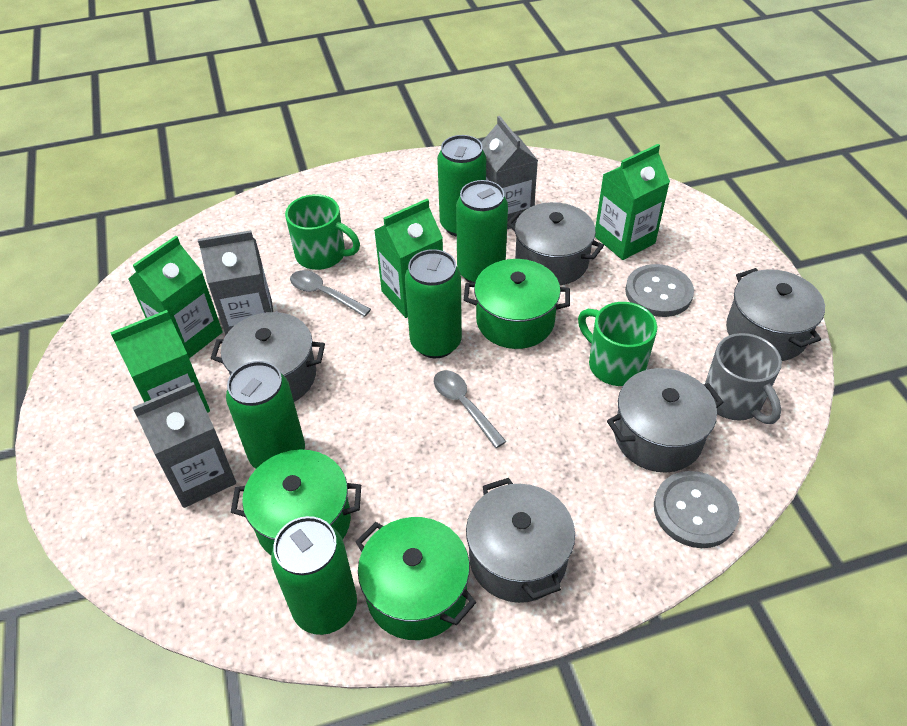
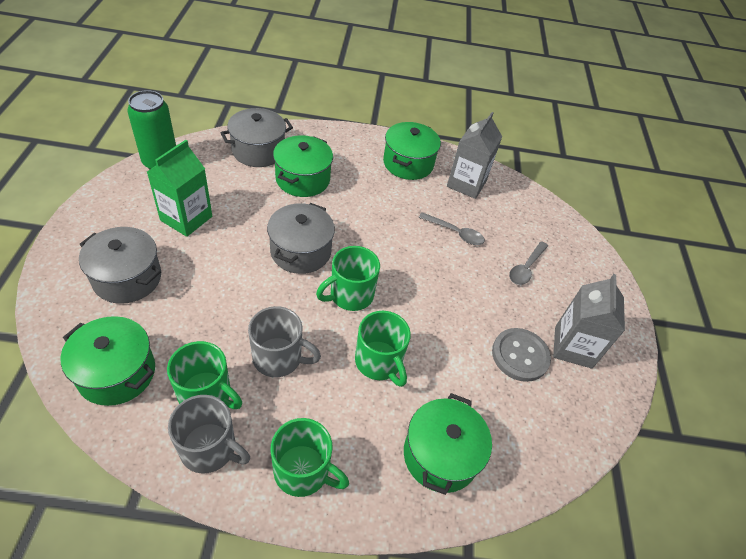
green can: 5 -> 1
green carton: 4 -> 1
green mug: 2 -> 4
green pot: 3 -> 4
grey button: 2 -> 1
grey carton: 3 -> 2
grey mug: 1 -> 2
grey pot: 5 -> 3

